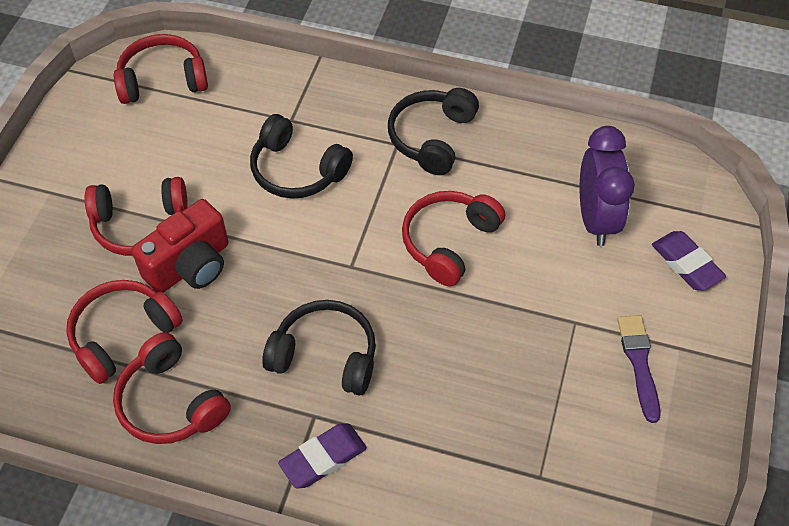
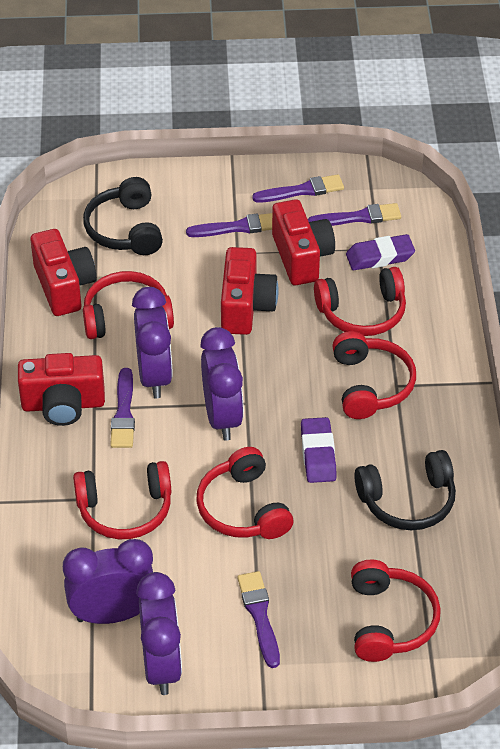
black headphones: 3 -> 2
purple brush: 1 -> 5
purple clock: 1 -> 4
red camera: 1 -> 4
red headphones: 5 -> 6

